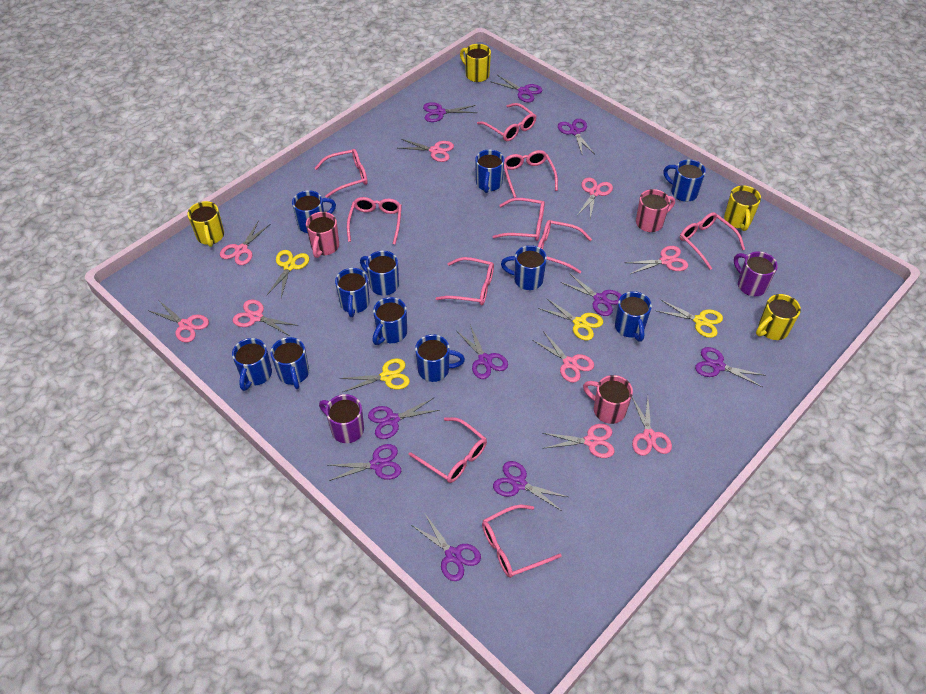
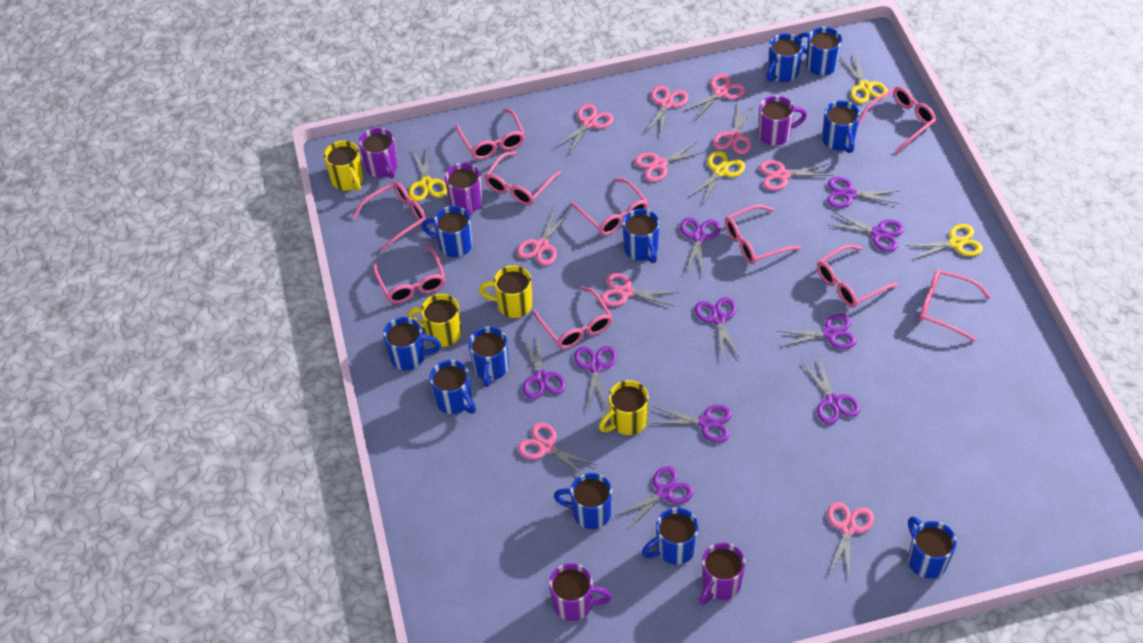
pink mug: 3 -> 0
pink scissors: 9 -> 10
purple mug: 2 -> 5

